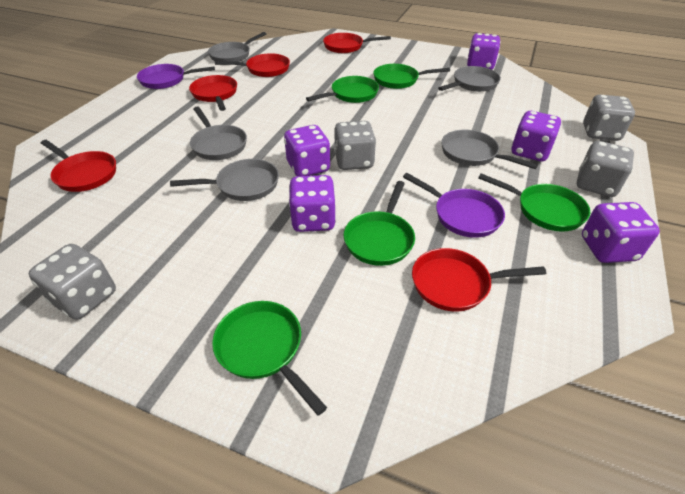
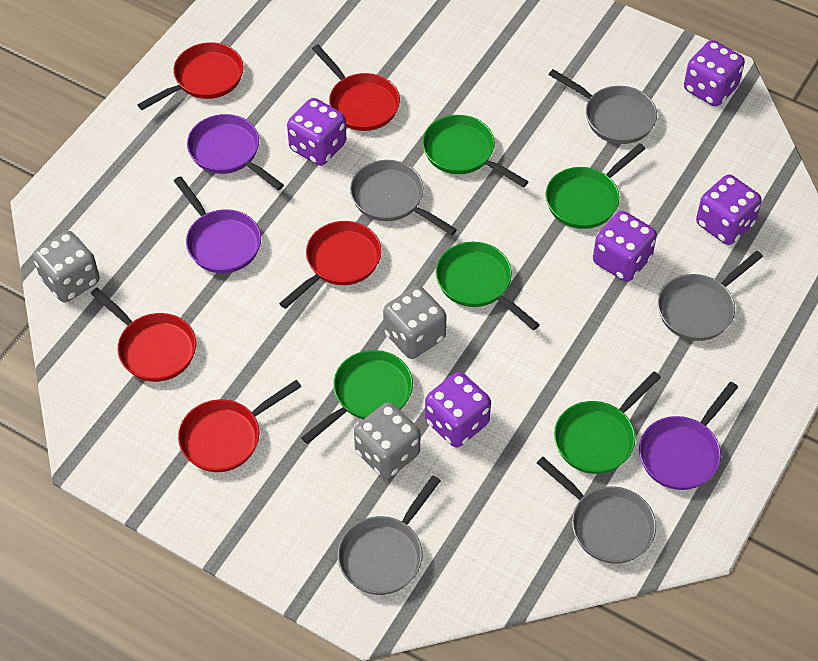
grey dice: 4 -> 3
purple pan: 2 -> 3

